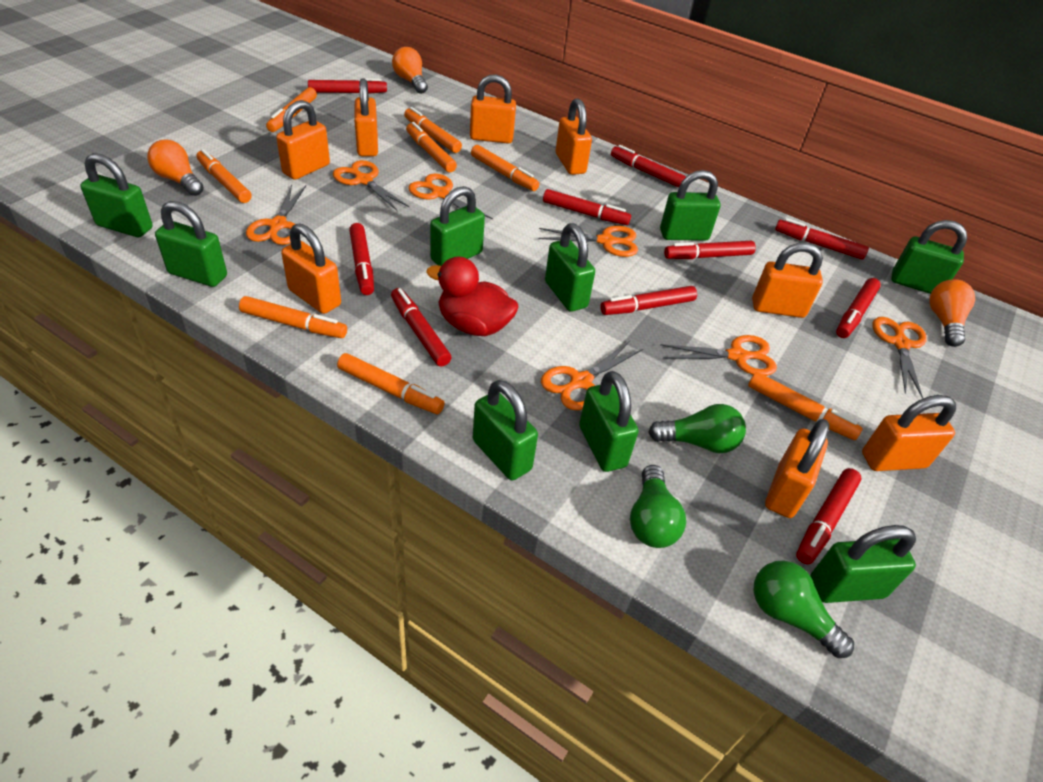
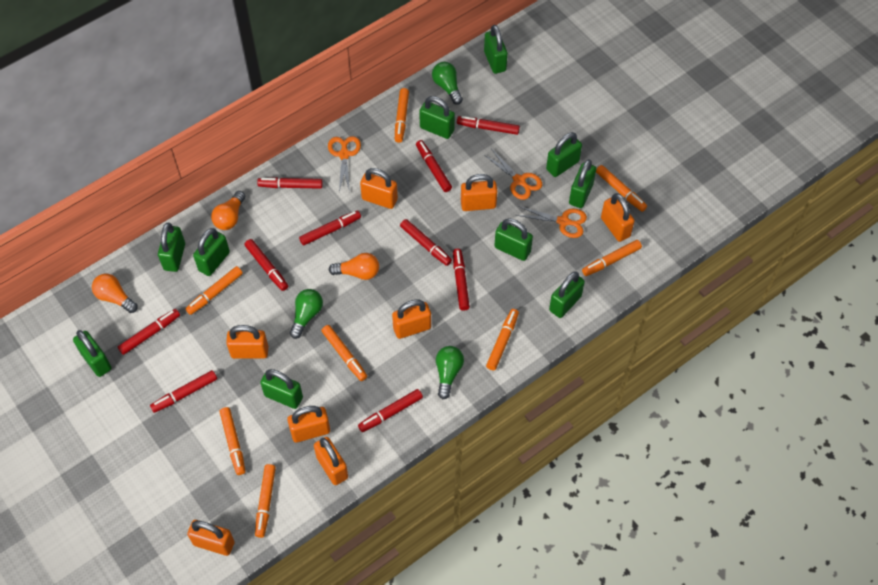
green padlock: 9 -> 10
orange scissors: 7 -> 3
red duck: 1 -> 0

